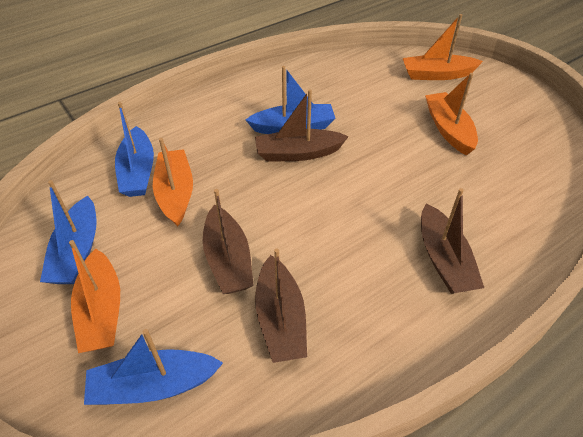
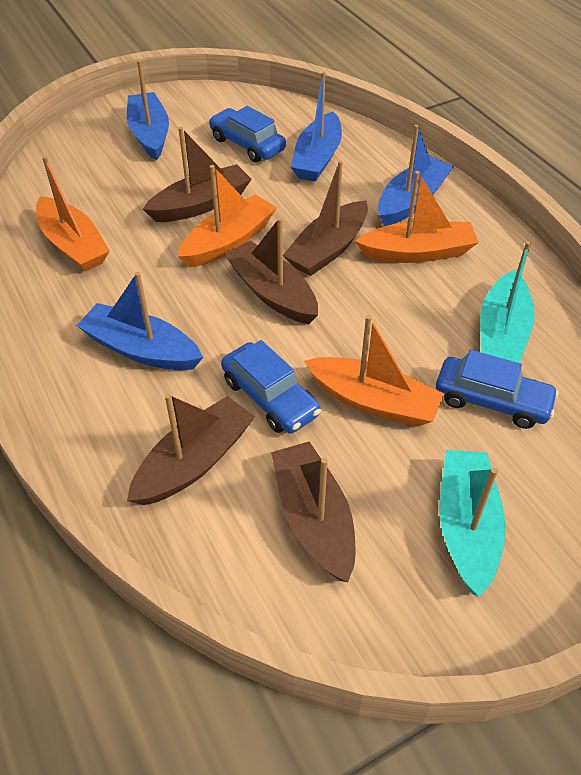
blue car: 0 -> 3
brown boat: 4 -> 5
turquoise boat: 0 -> 2

